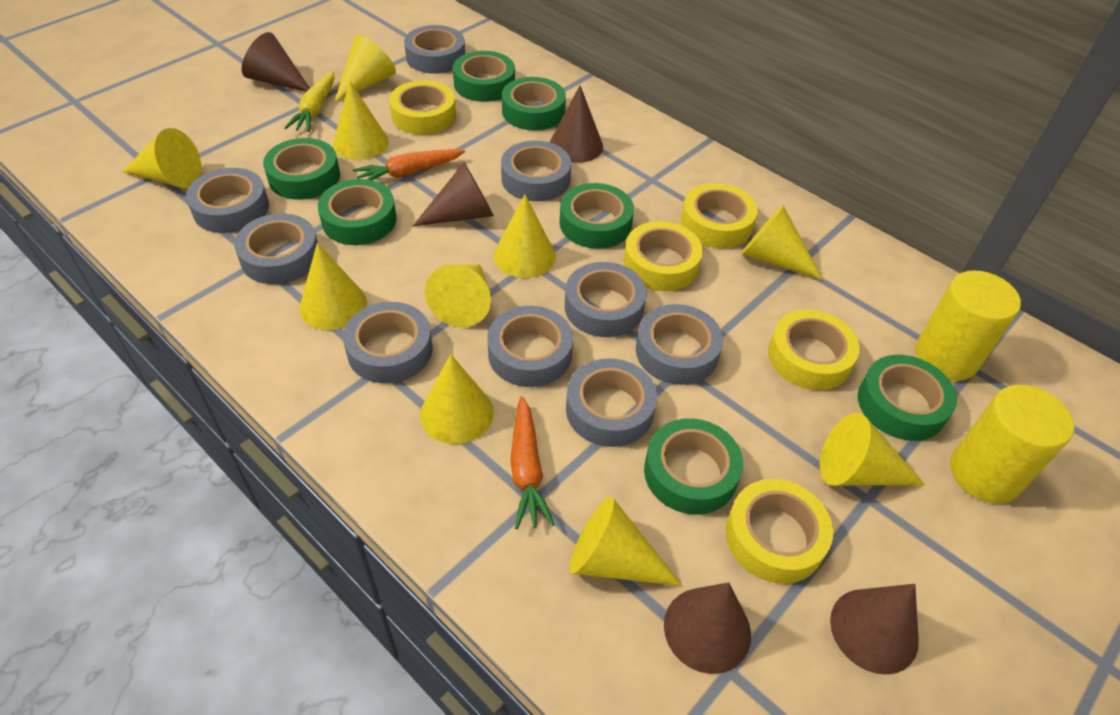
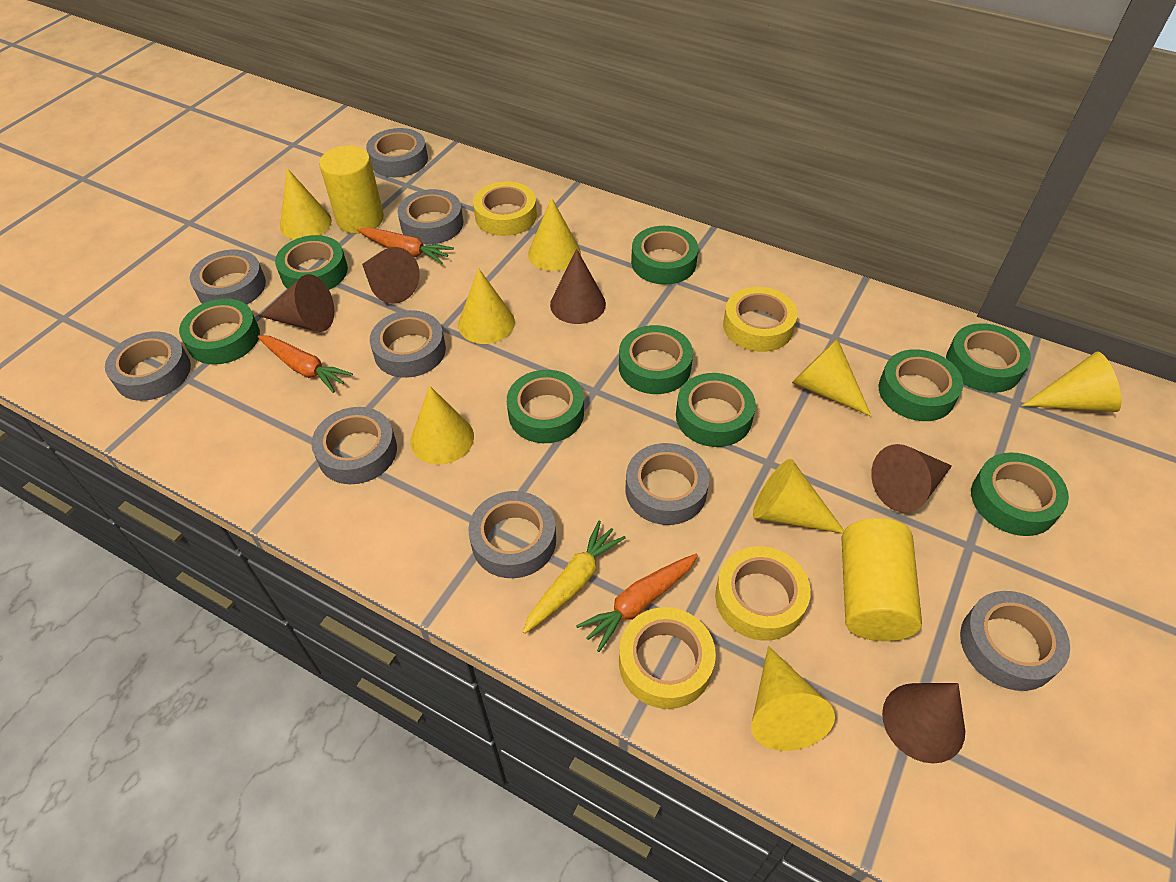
green tape: 7 -> 9
orange carrot: 2 -> 3
yellow cone: 10 -> 8
yellow tape: 5 -> 4

